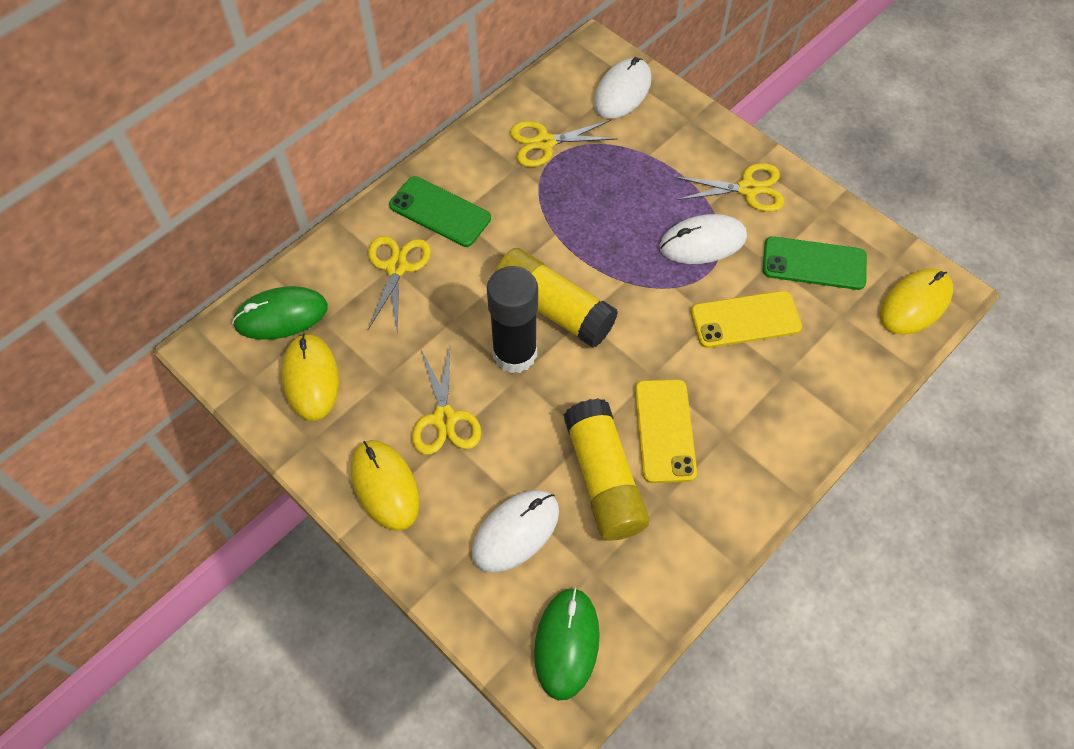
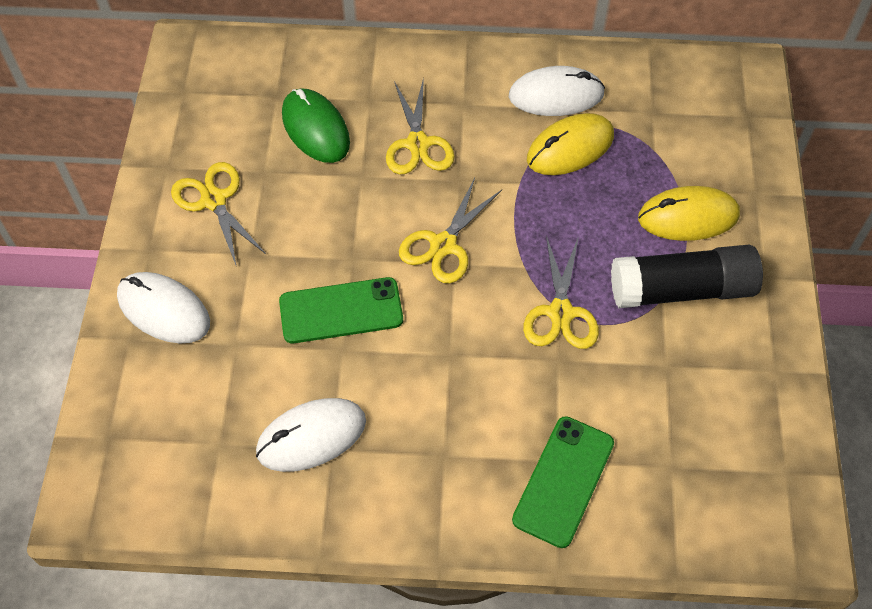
green mouse: 2 -> 1
yellow glue stick: 2 -> 0
yellow mouse: 3 -> 2
yellow phone: 2 -> 0

